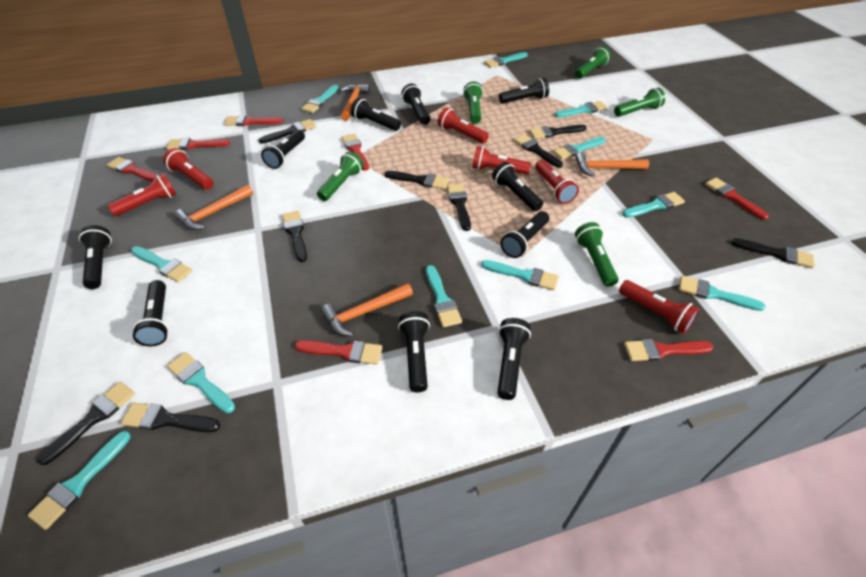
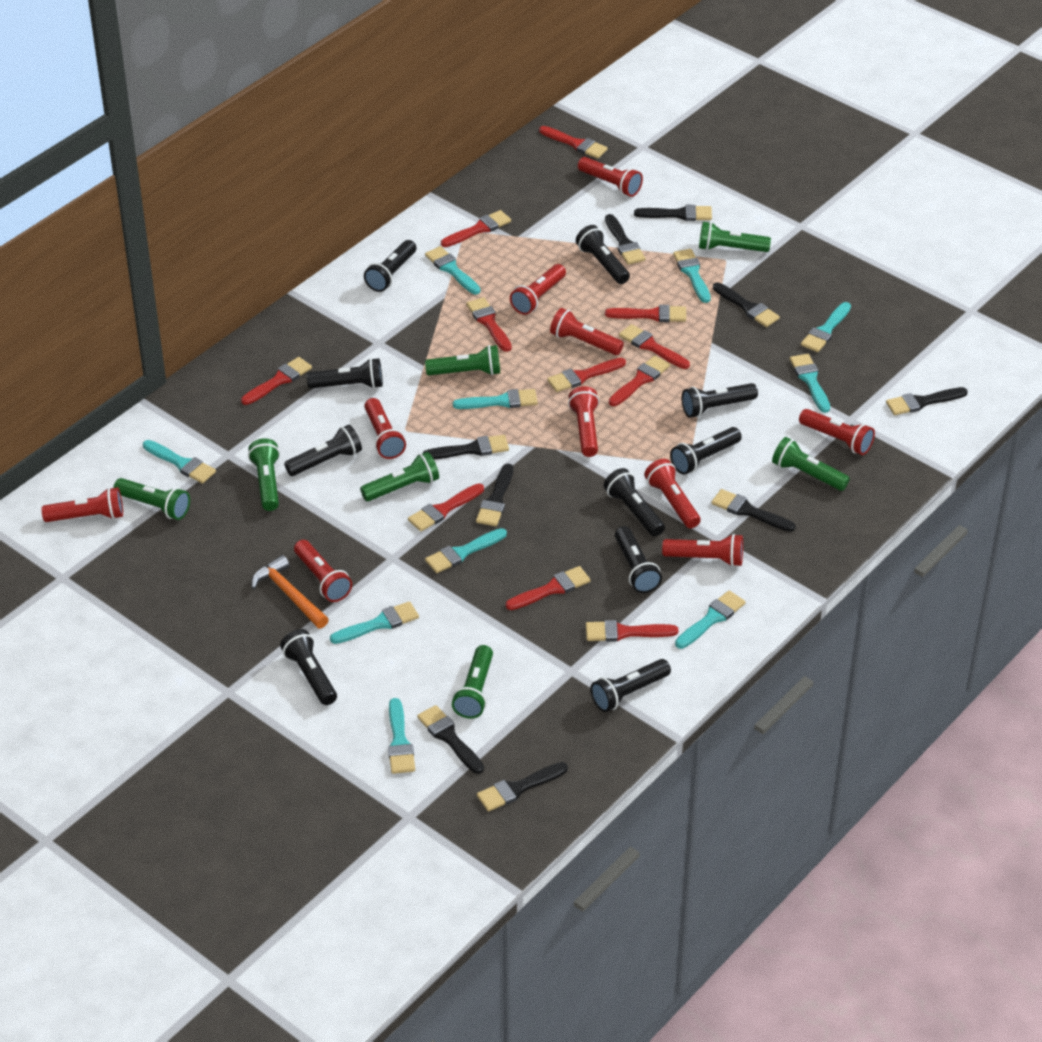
green flashlight: 5 -> 7
orange hammer: 4 -> 1
red brush: 7 -> 11
red flashlight: 6 -> 10
turquoise brush: 11 -> 10

